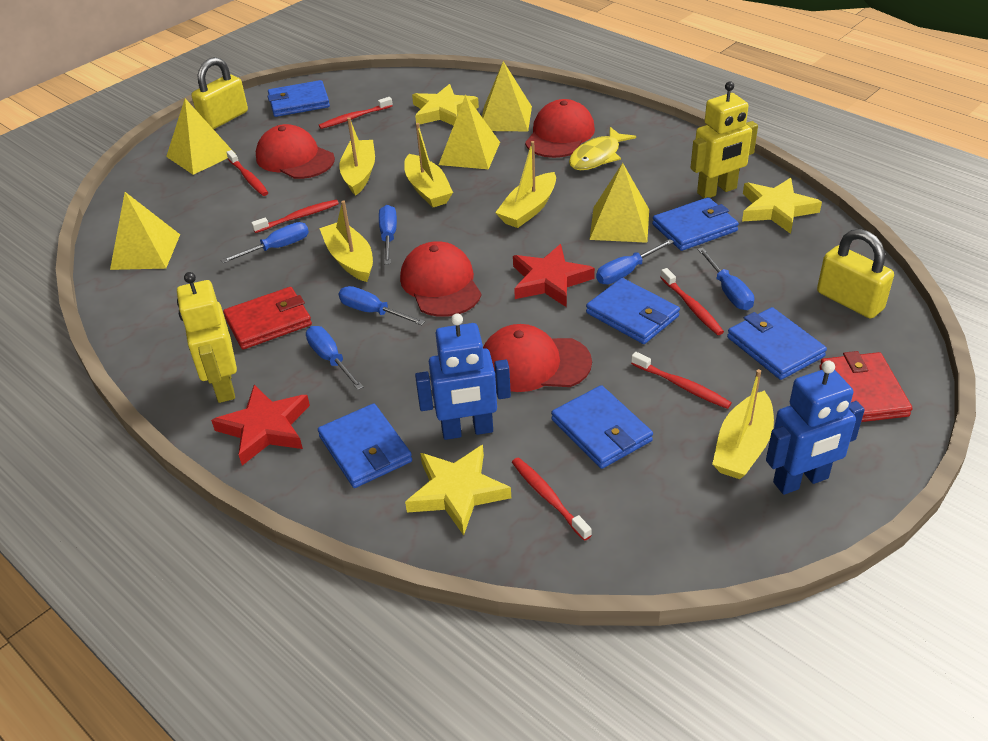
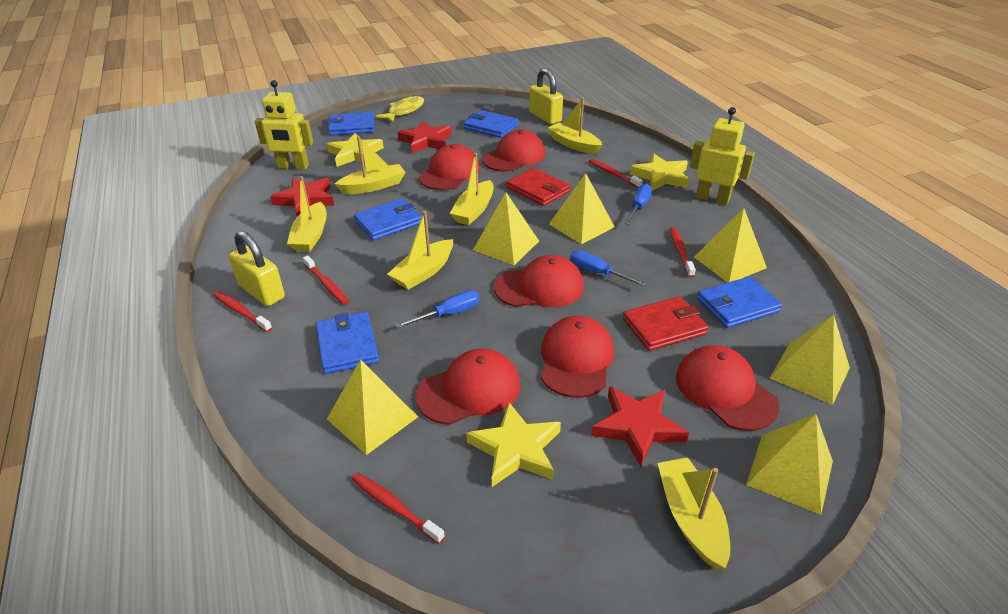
blue robot: 2 -> 0
blue screwdriver: 6 -> 3
blue wallet: 6 -> 5
red cap: 4 -> 6
red star: 2 -> 3
red toothbrush: 6 -> 5
yellow boat: 5 -> 6
yellow pyramid: 5 -> 6

